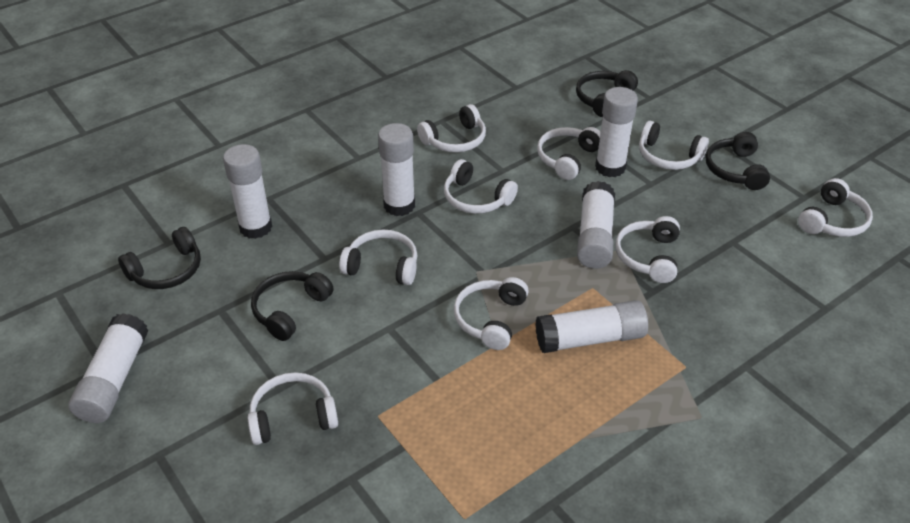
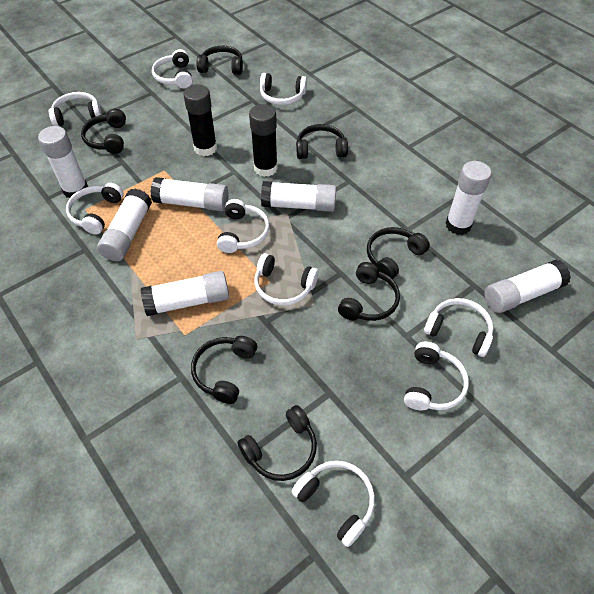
black glue stick: 0 -> 2
black headphones: 4 -> 7
white glue stick: 6 -> 7

